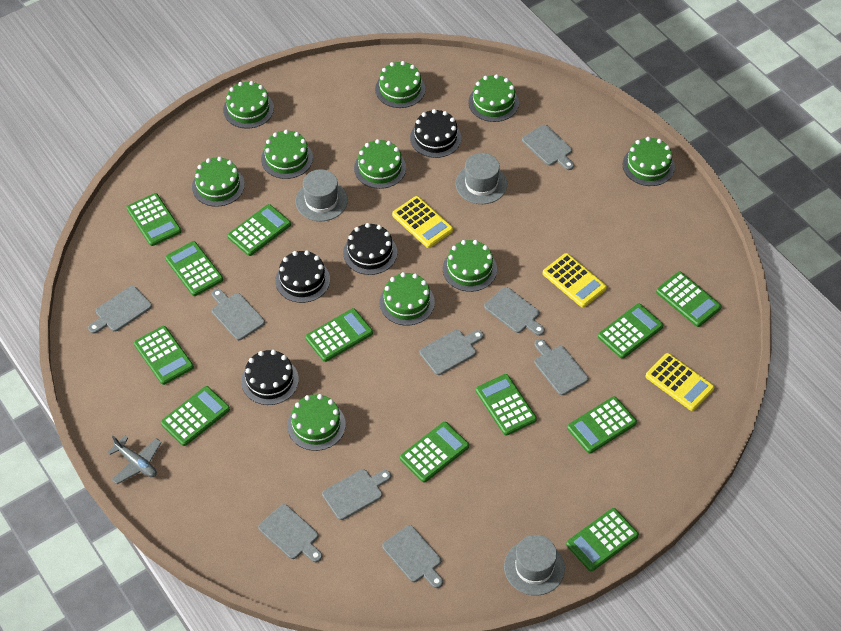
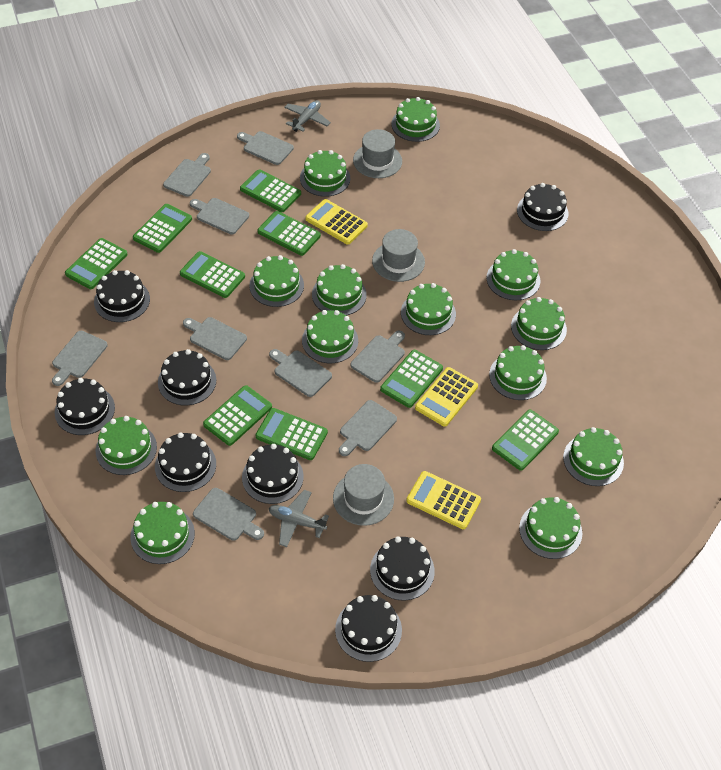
black cake: 4 -> 8
green cake: 10 -> 13
green calculator: 12 -> 9
grey plane: 1 -> 2

